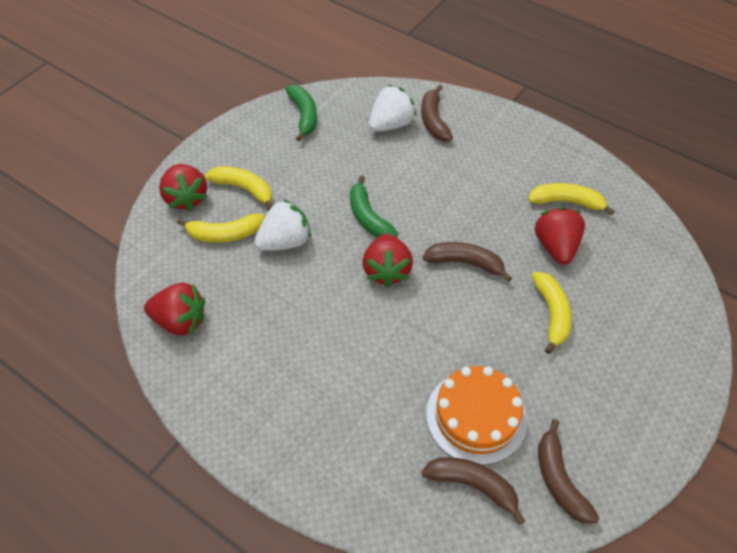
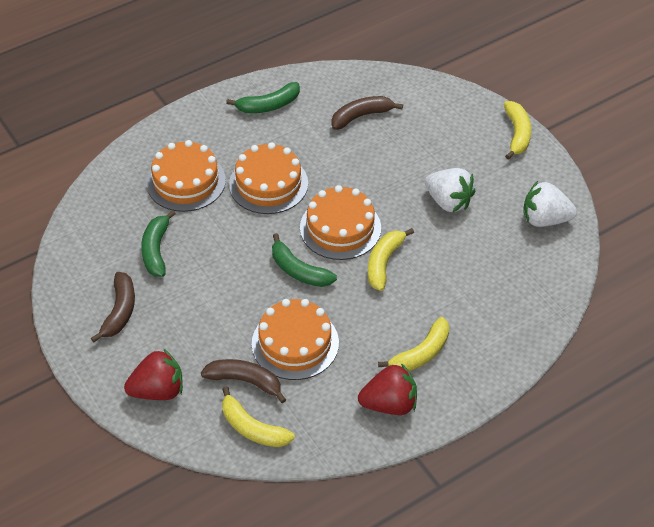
brown banana: 4 -> 3
green banana: 2 -> 3
orange cake: 1 -> 4
red strawberry: 4 -> 2

